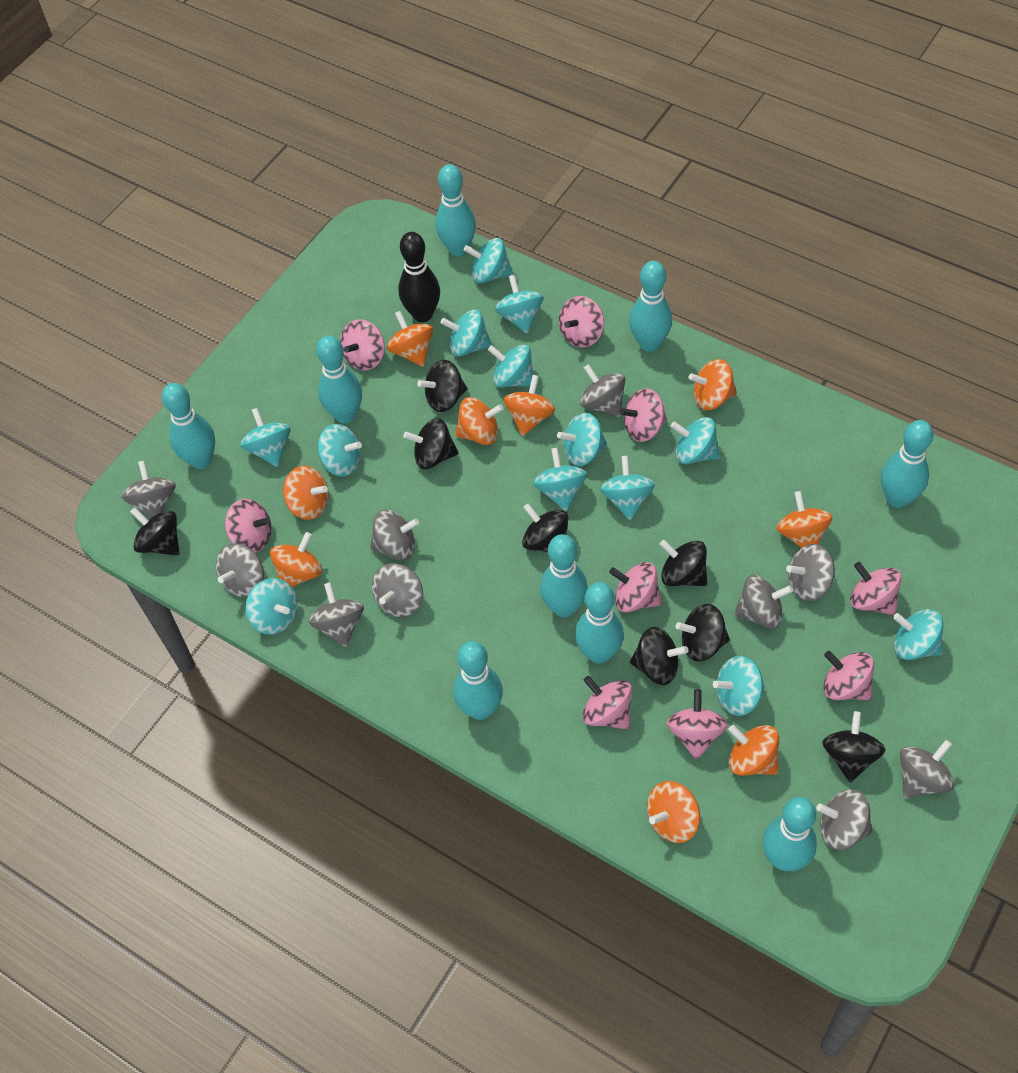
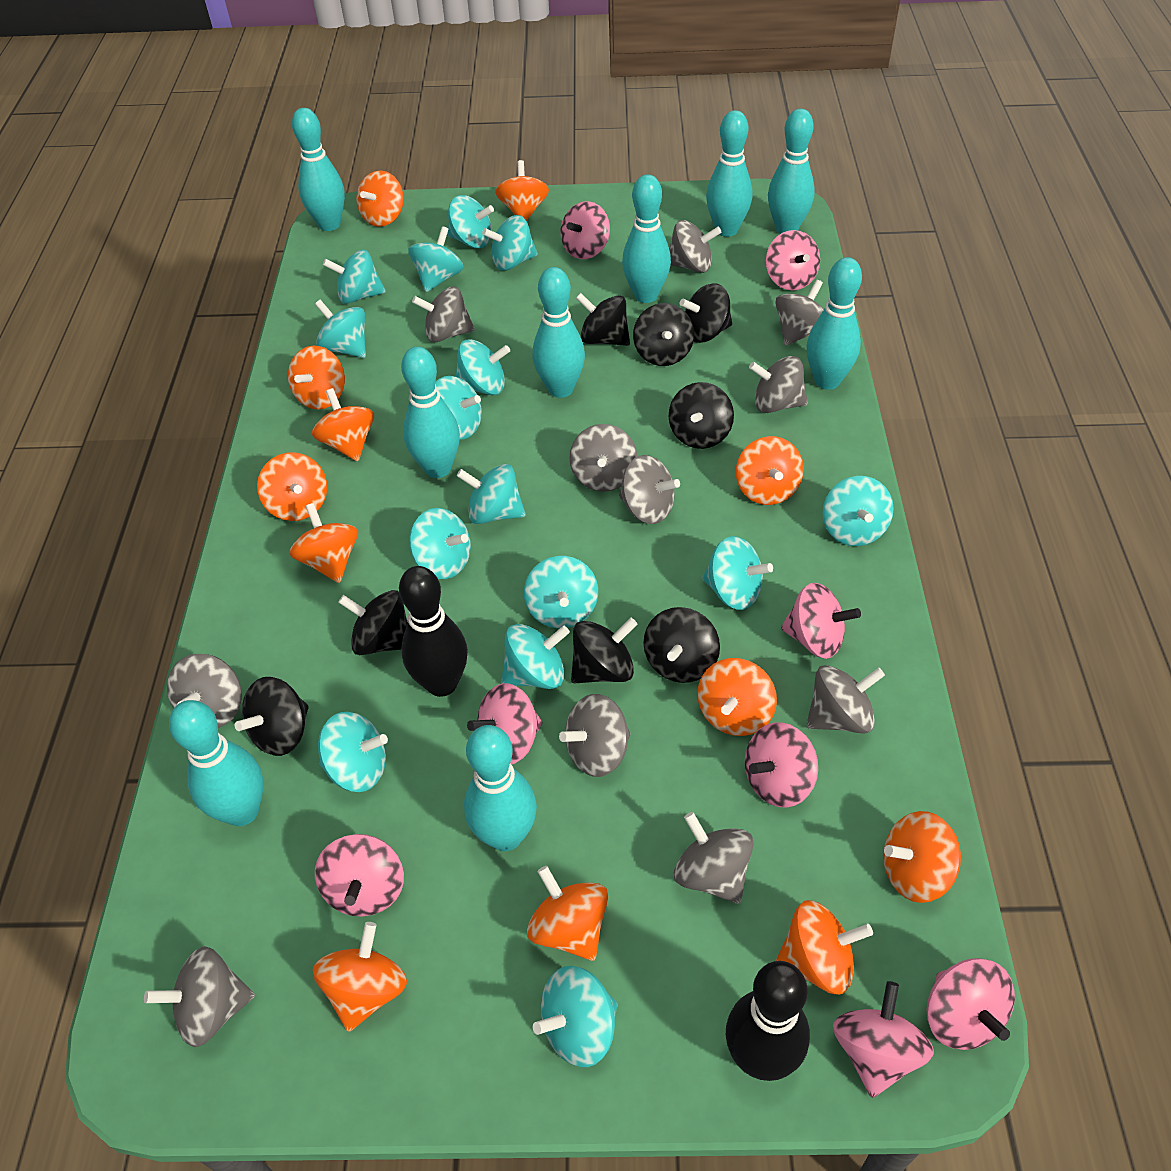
black bowling pin: 1 -> 2
grey spinning top: 10 -> 11
orange spinning top: 9 -> 12
pink spinning top: 9 -> 8
turquoise spinning top: 13 -> 15

